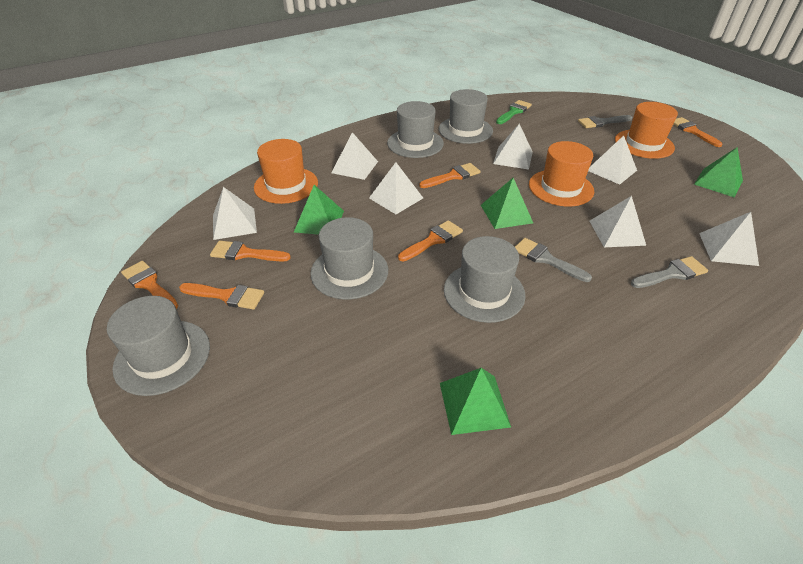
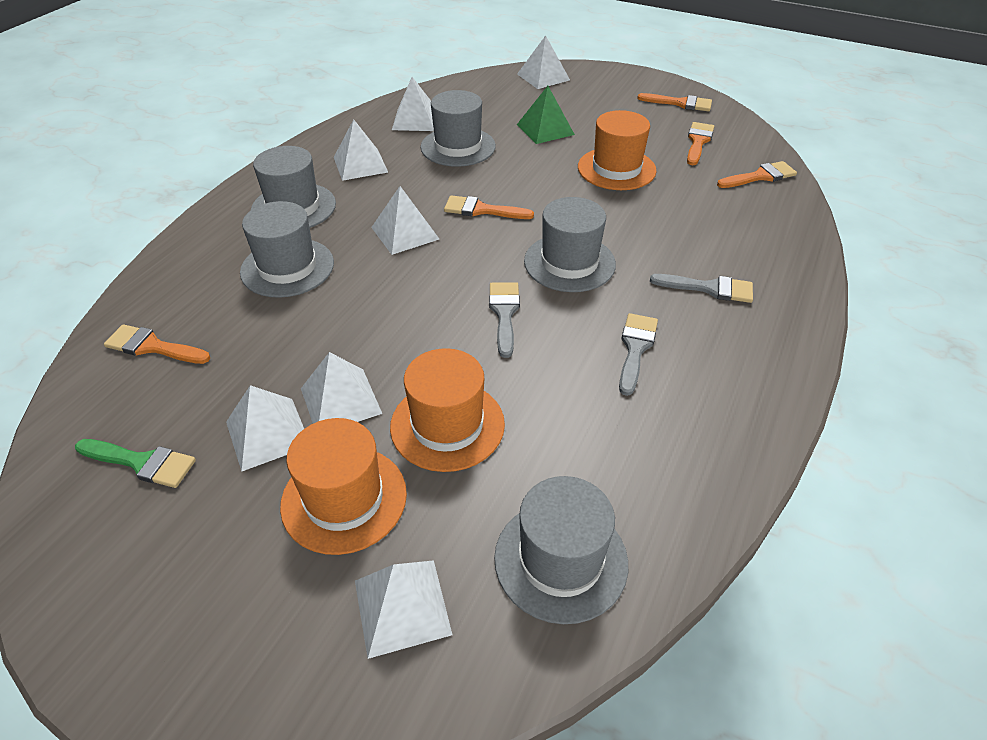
green pyramid: 4 -> 1
orange brush: 6 -> 5

